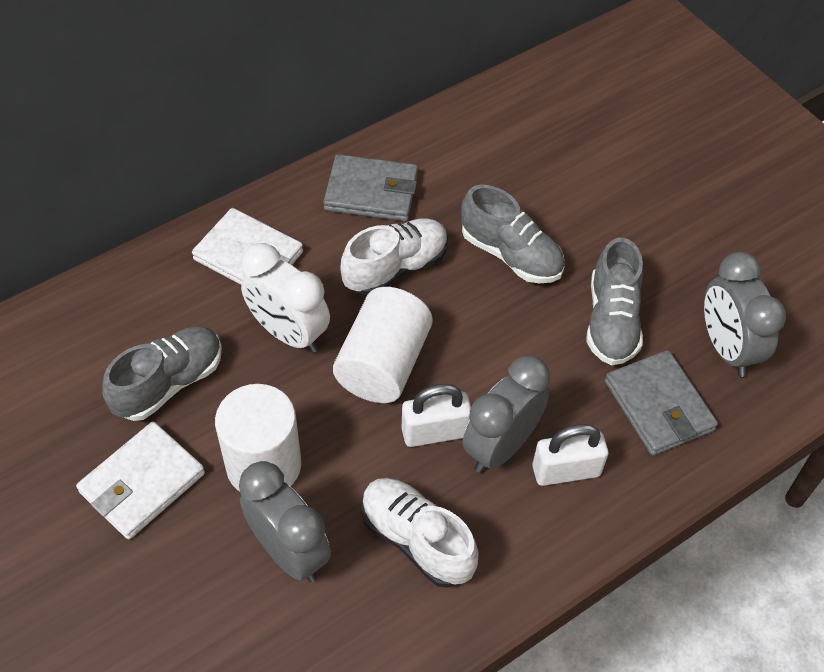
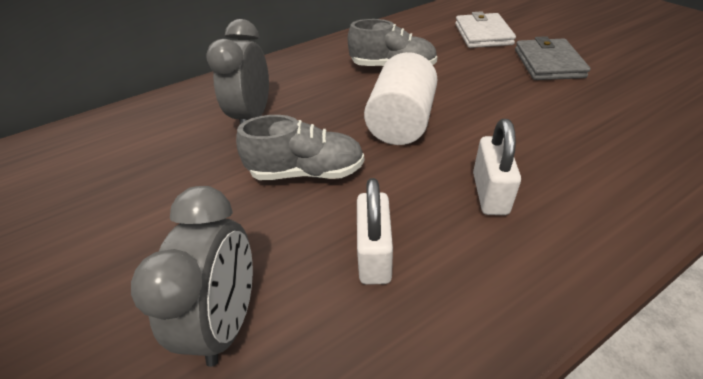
grey clock: 3 -> 2
grey shoe: 3 -> 2
grey wallet: 2 -> 1
white clock: 1 -> 0
white cylinder: 2 -> 1
white shoe: 2 -> 0
white wallet: 2 -> 1

